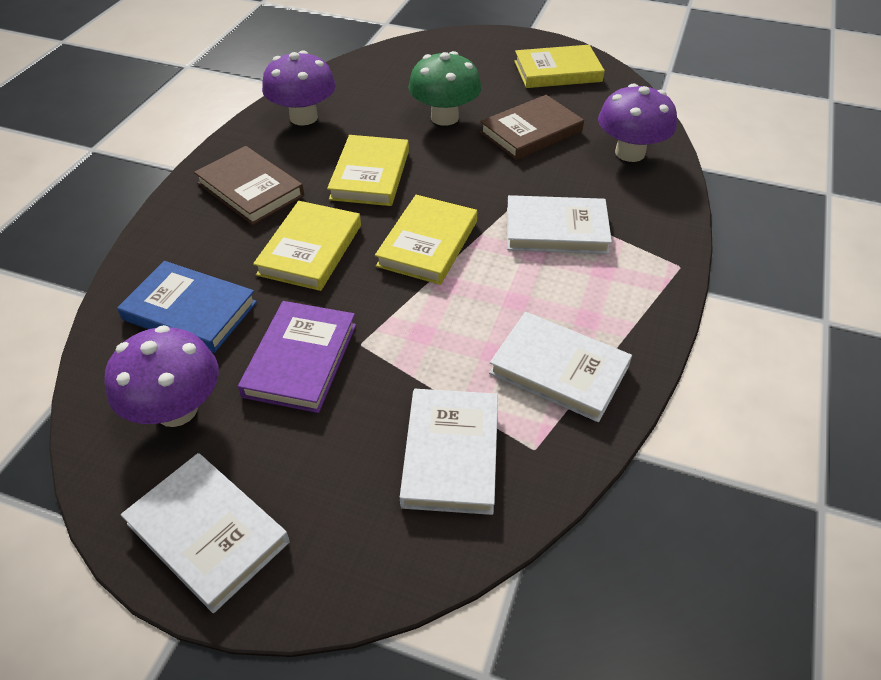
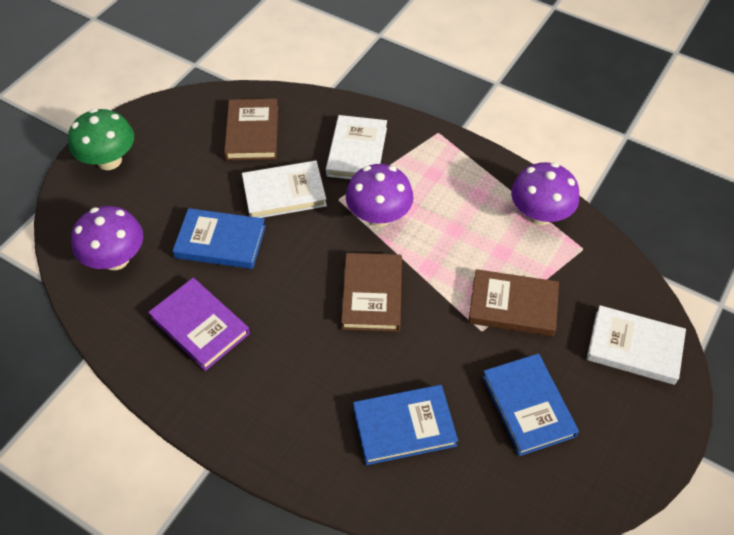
blue book: 1 -> 3
brown book: 2 -> 3
white book: 4 -> 3
yellow book: 4 -> 0

